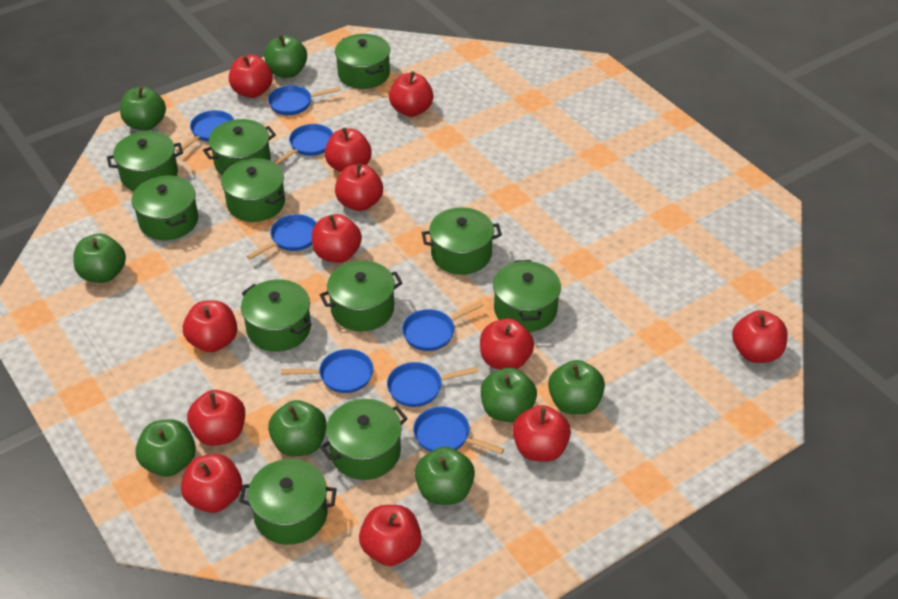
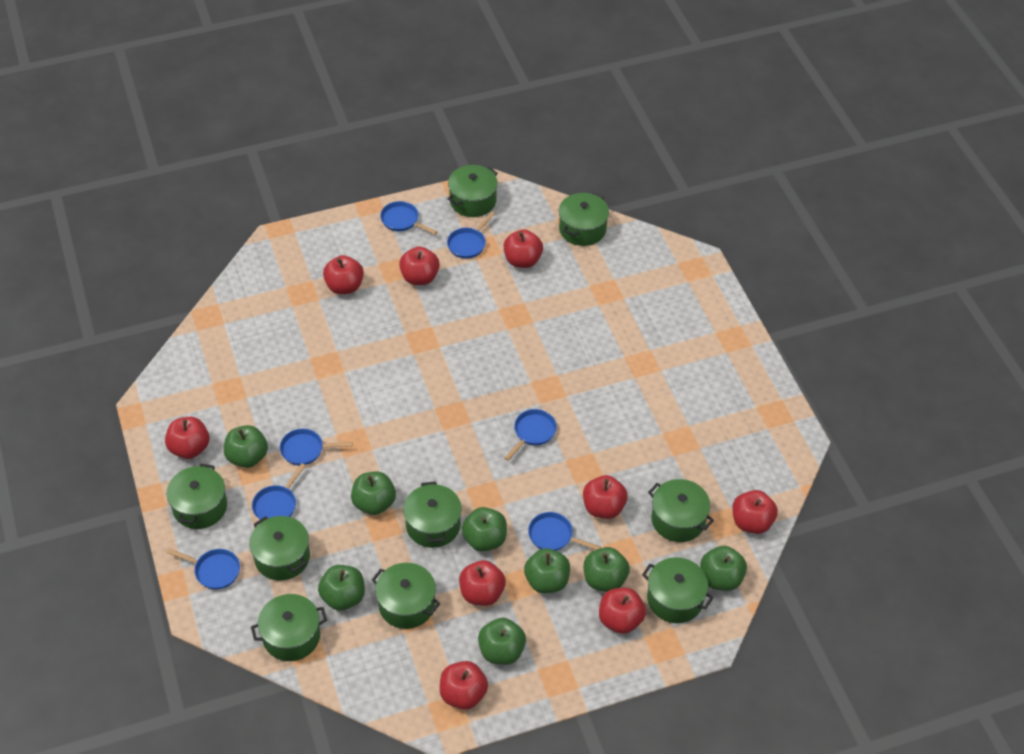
blue pan: 8 -> 7
green pot: 11 -> 9
red apple: 12 -> 9

